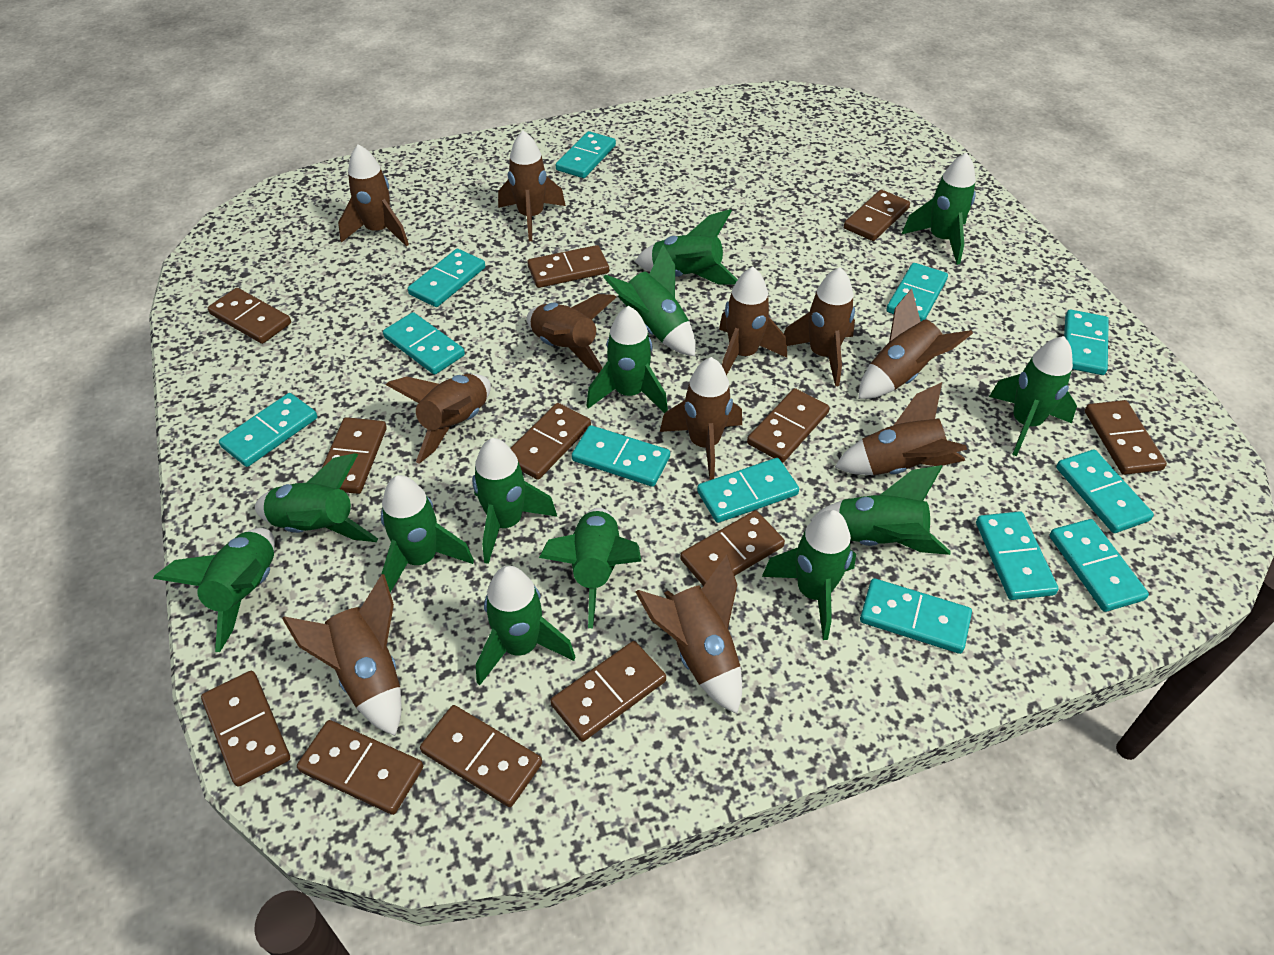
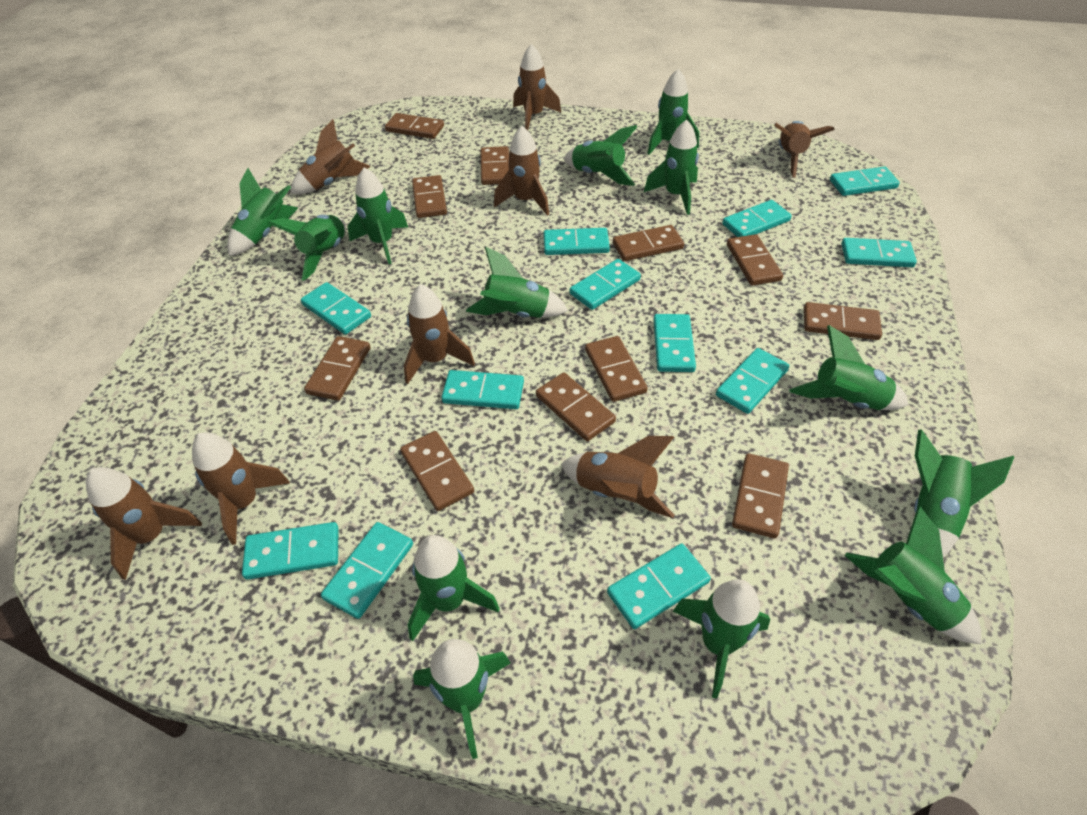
brown domino: 12 -> 11
brown rocket: 11 -> 8

